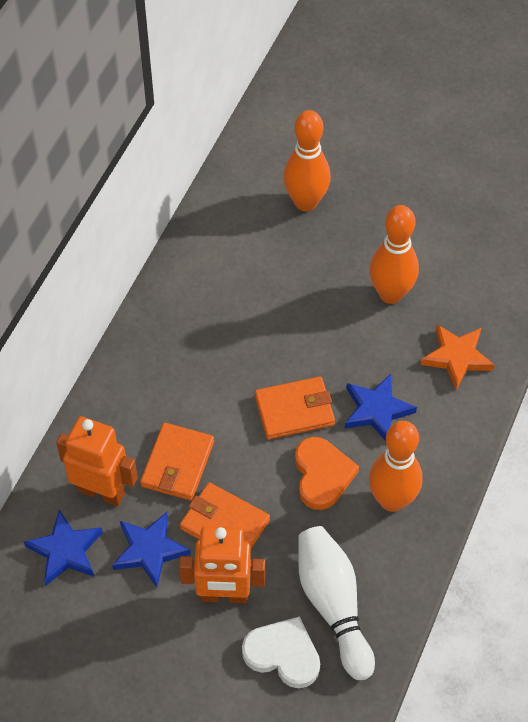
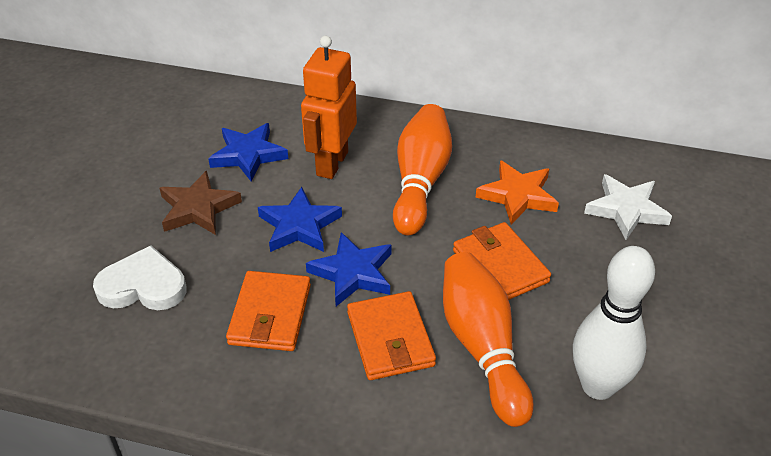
brown star: 0 -> 1
orange bowling pin: 3 -> 2
orange heart: 1 -> 0
orange robot: 2 -> 1
white star: 0 -> 1

